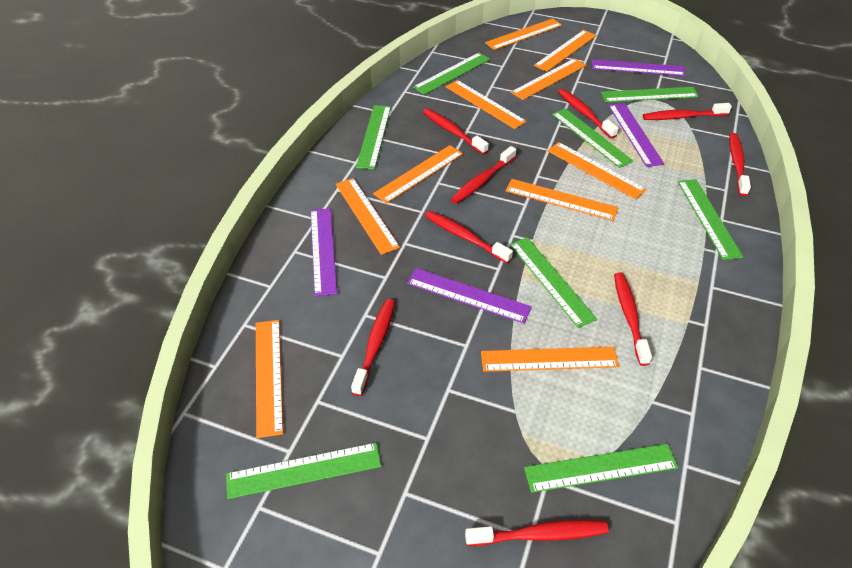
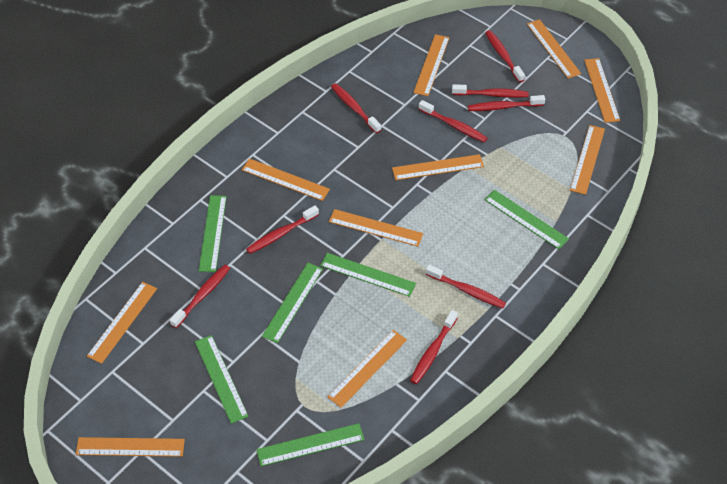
green ruler: 8 -> 6
purple ruler: 4 -> 0

